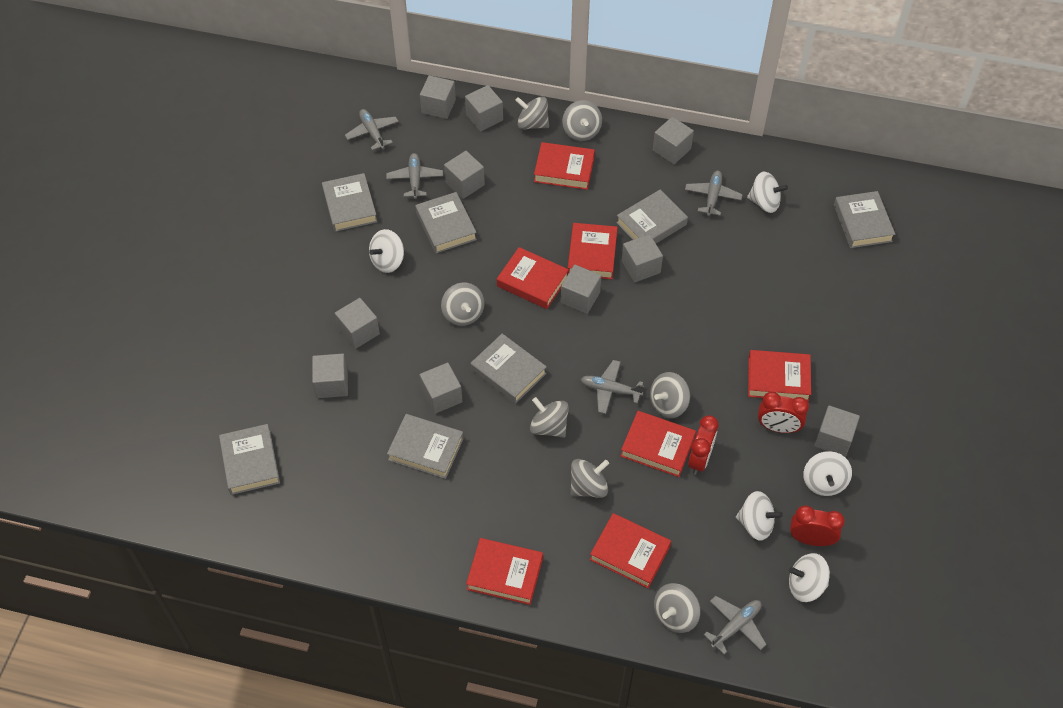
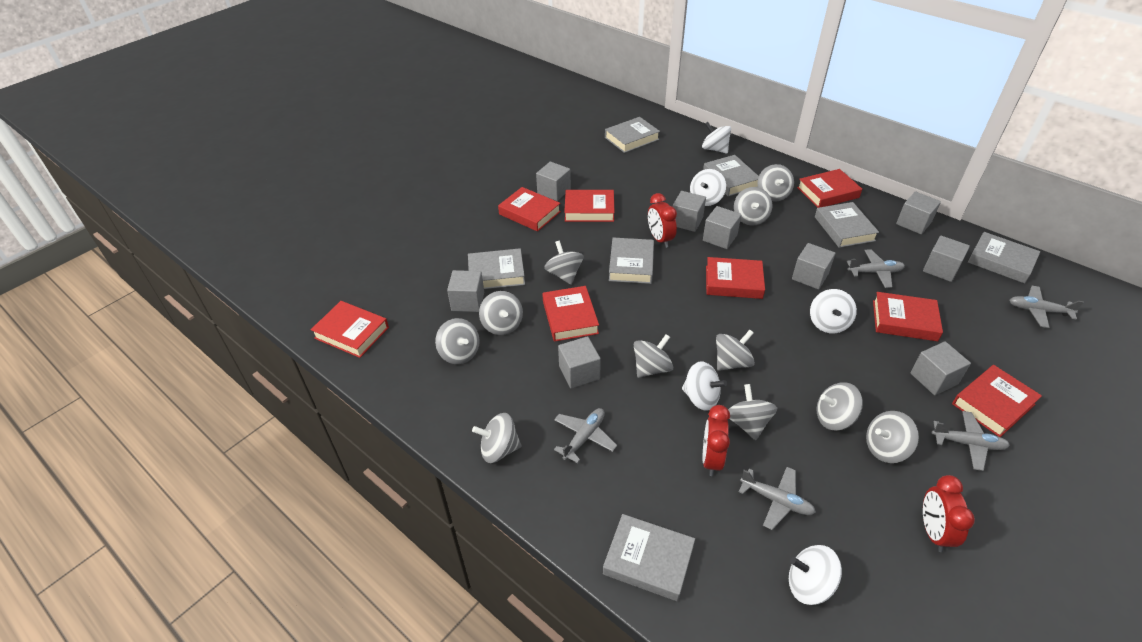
grey cube: 10 -> 9
grey spinning top: 7 -> 11
red book: 7 -> 8

